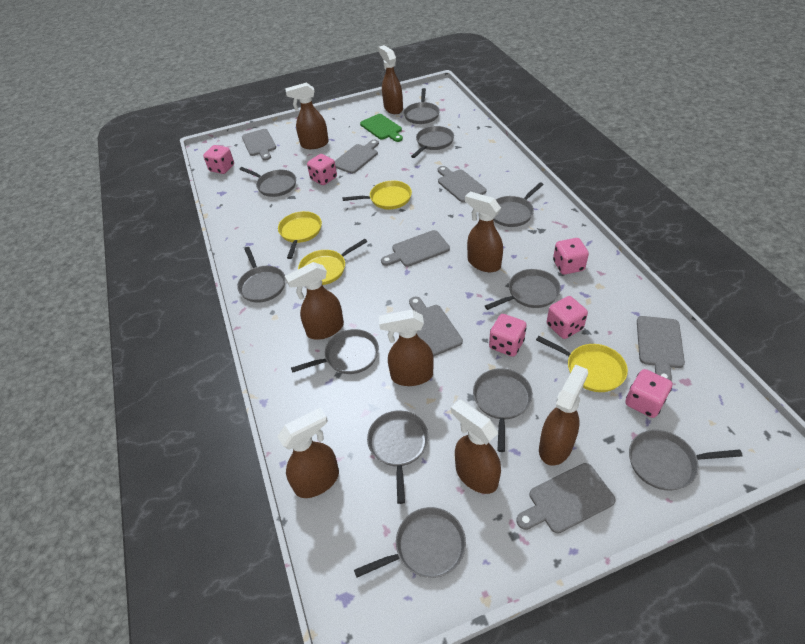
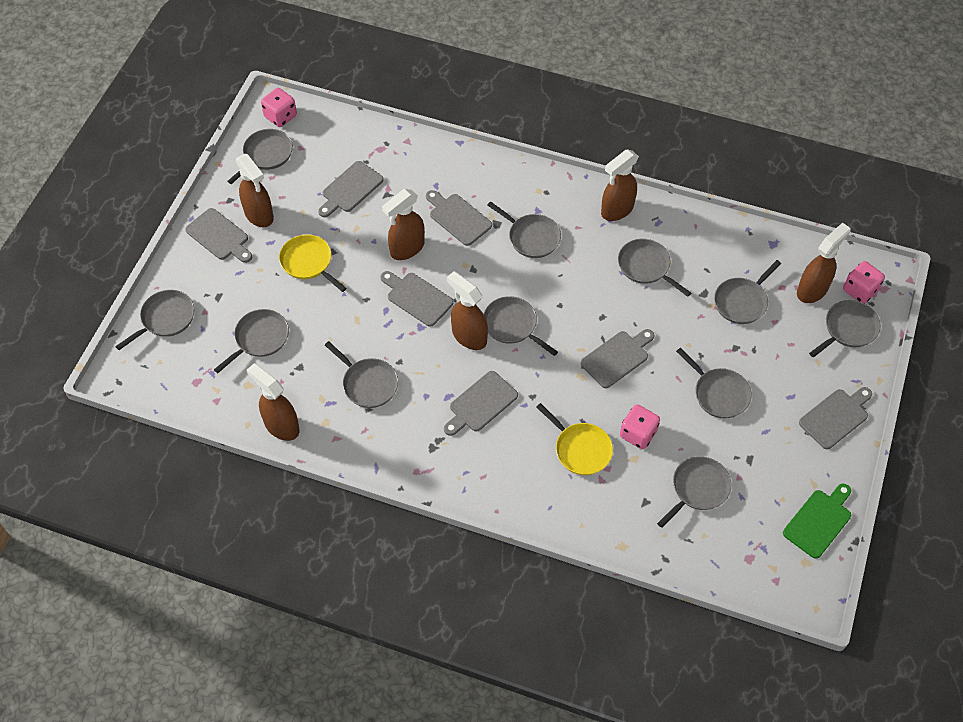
brown spray bottle: 8 -> 6
pink dice: 6 -> 3
yellow pan: 4 -> 2

